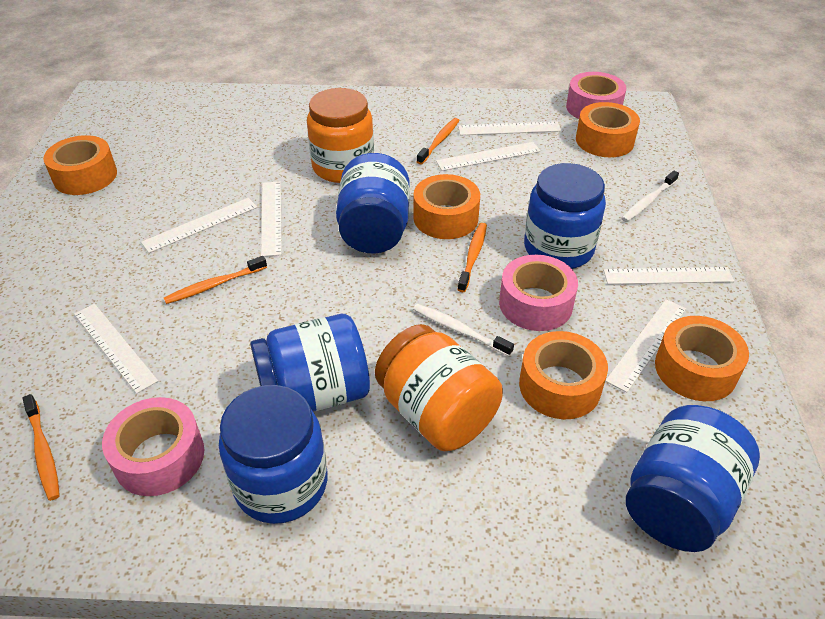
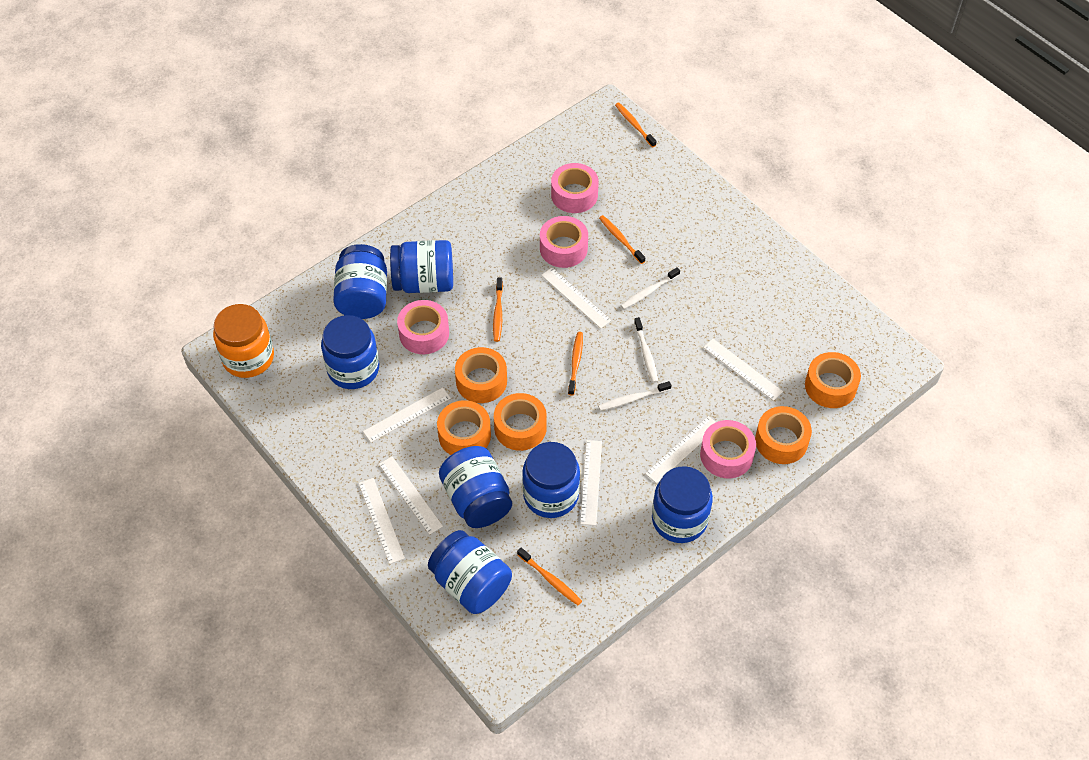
blue jar: 5 -> 7
orange jar: 2 -> 1
orange toothbrush: 4 -> 5
pink tape: 3 -> 4
white toothbrush: 2 -> 3

